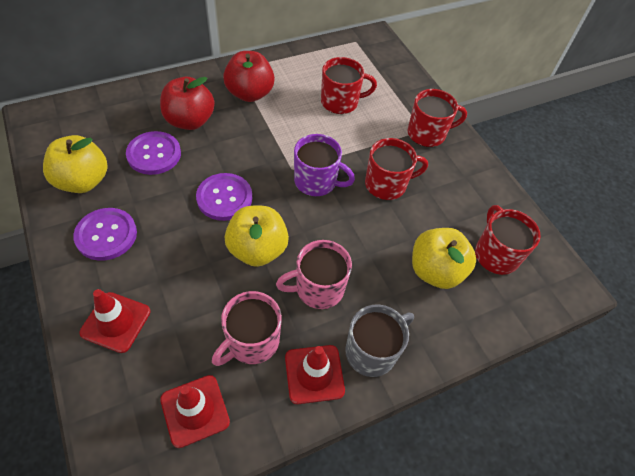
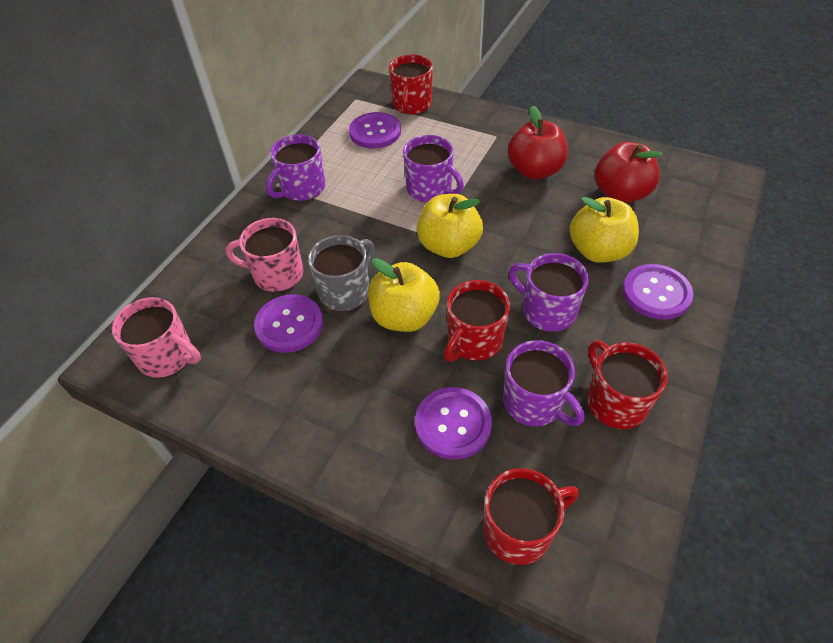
purple button: 3 -> 4
purple mug: 1 -> 4
red traffic cone: 3 -> 0

